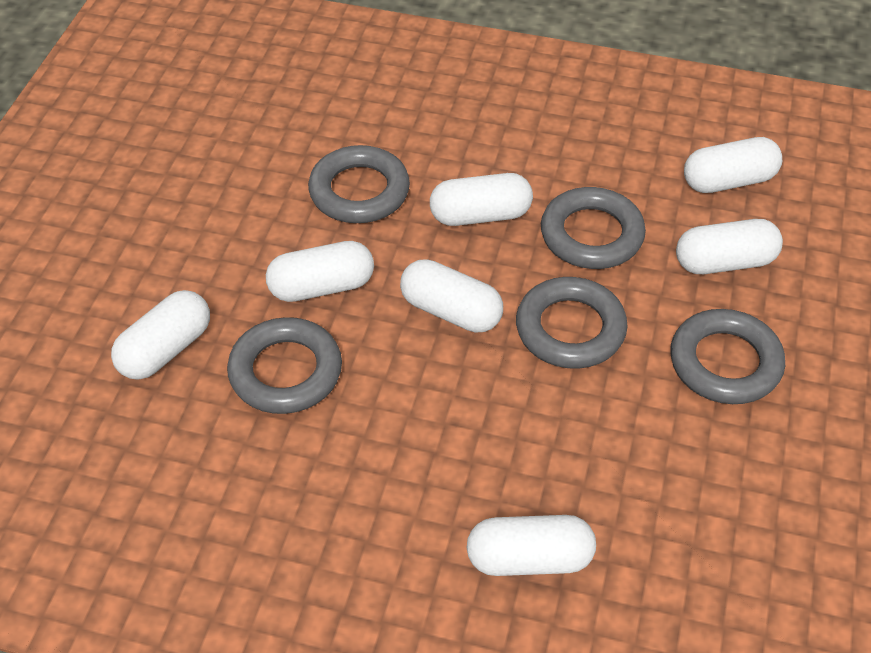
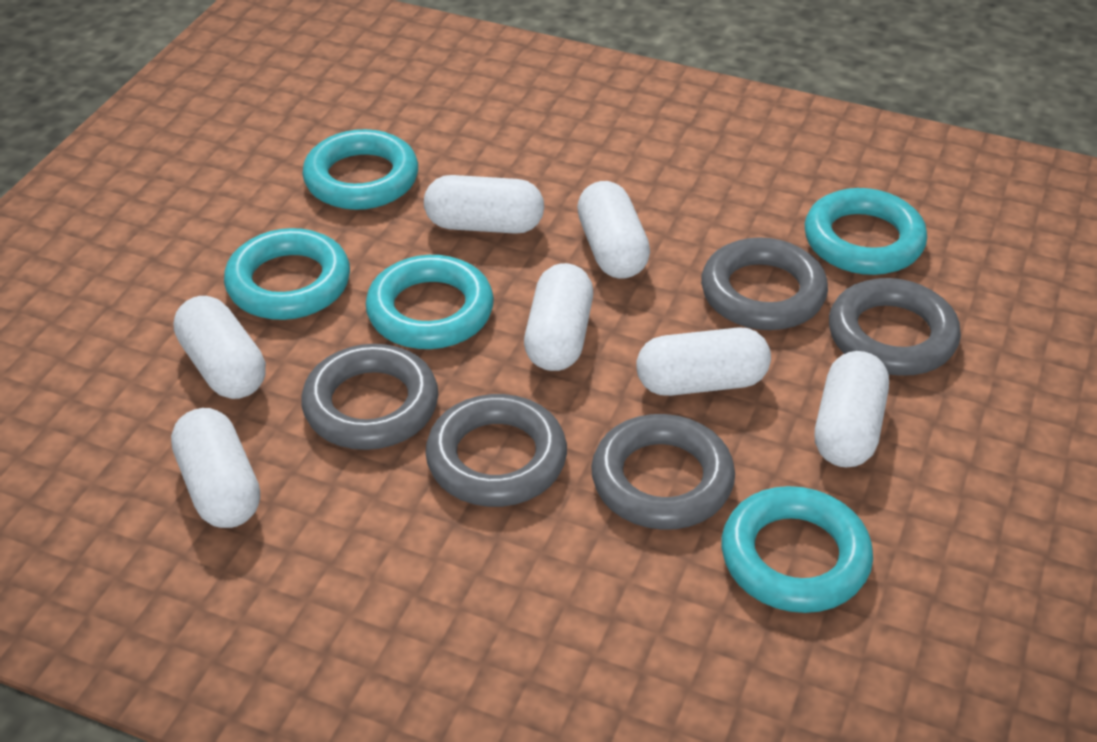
turquoise ring: 0 -> 5

